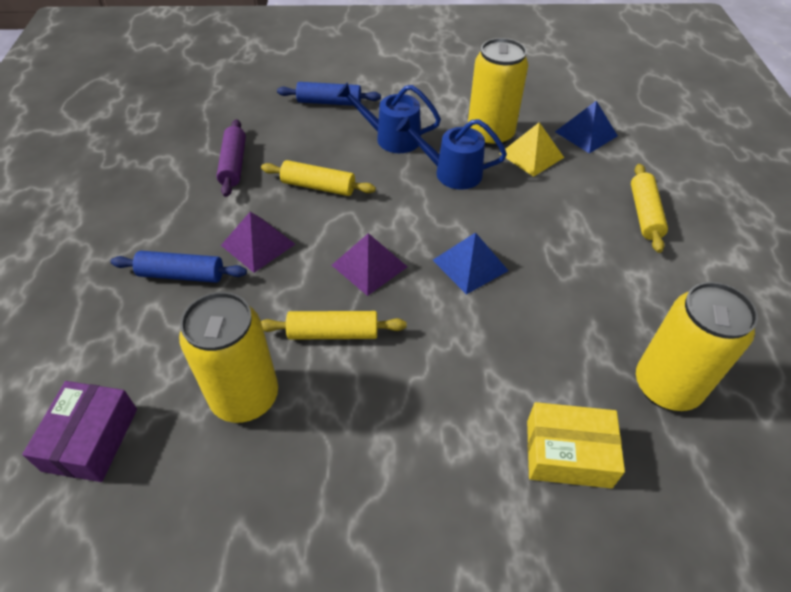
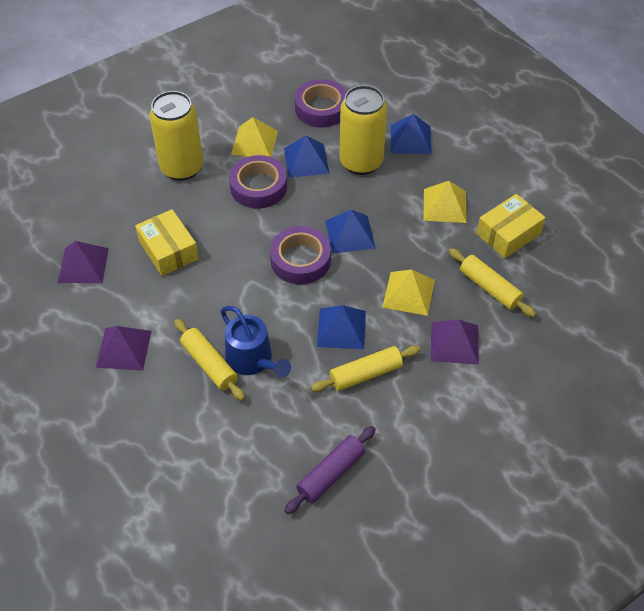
blue pyramid: 2 -> 4
blue rolling pin: 2 -> 0
blue watering can: 2 -> 1
purple box: 1 -> 0
purple pyramid: 2 -> 3
purple tape: 0 -> 3
yellow box: 1 -> 2
yellow can: 3 -> 2
yellow pyramid: 1 -> 3

